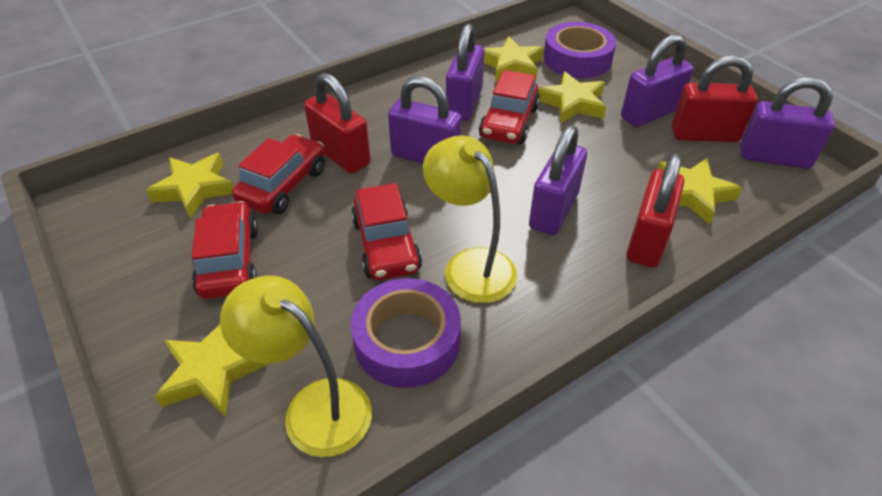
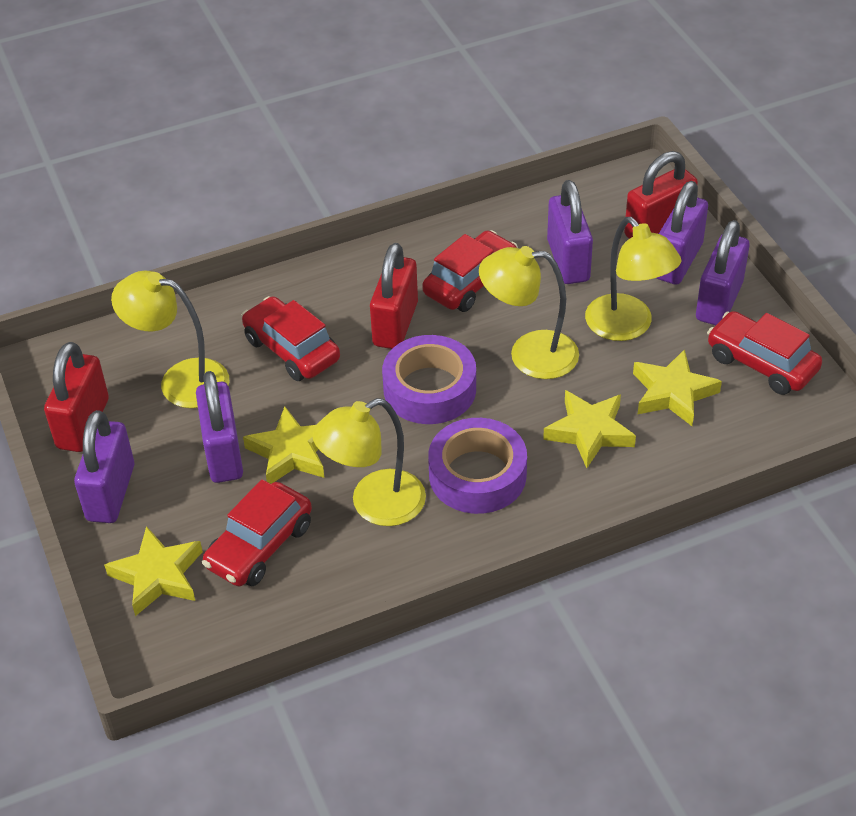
yellow lamp: 2 -> 4
yellow star: 5 -> 4

